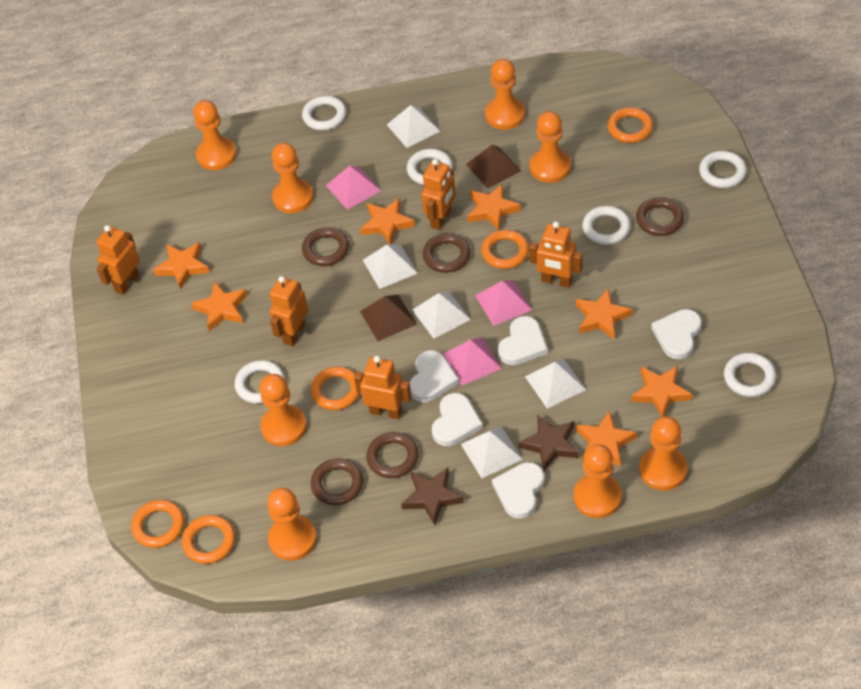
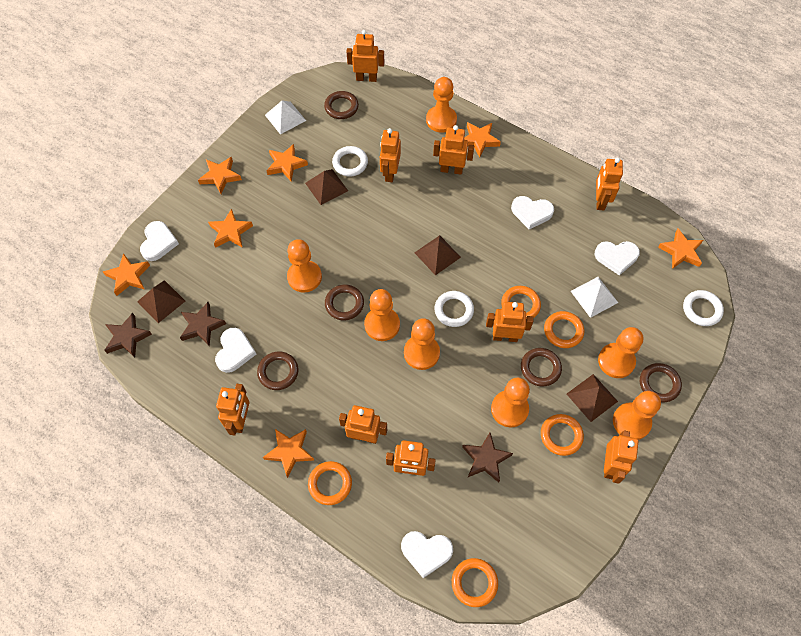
brown pyramid: 2 -> 4
brown star: 2 -> 3
orange pawn: 8 -> 7
orange robot: 5 -> 9
pink pyramid: 3 -> 0
white pyramid: 5 -> 2
white ring: 6 -> 3

